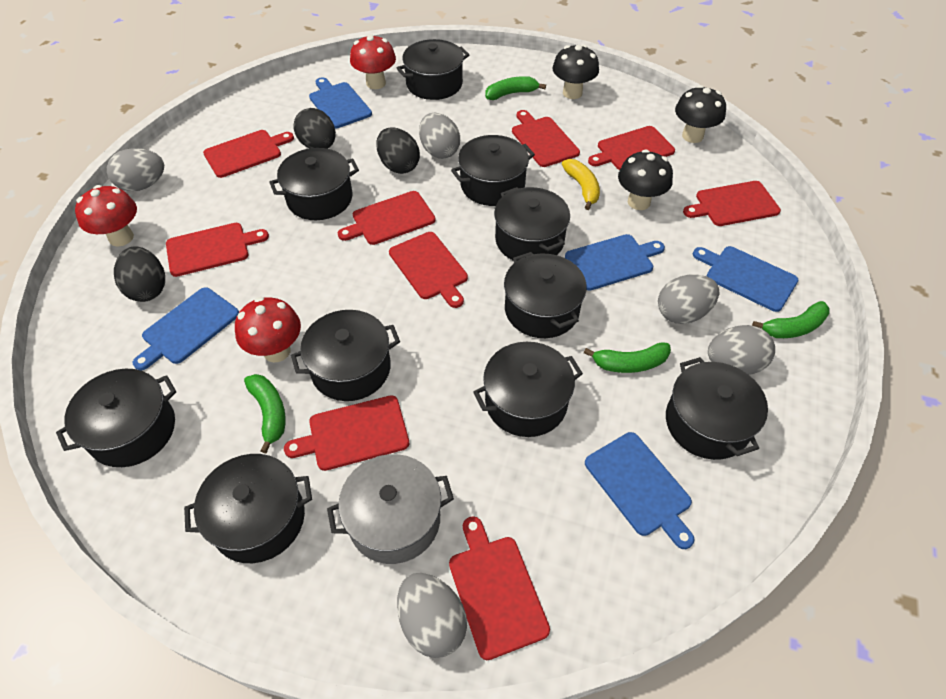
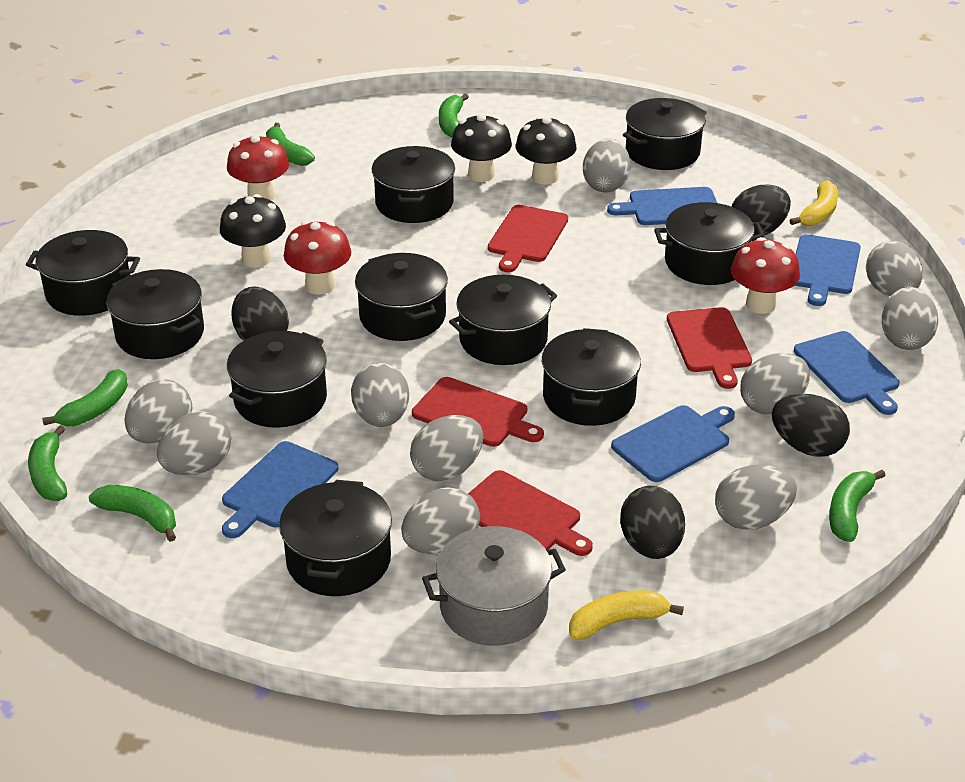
black egg: 3 -> 4
green banana: 4 -> 6
grey egg: 5 -> 10
red cutting board: 9 -> 4
yellow banana: 1 -> 2

